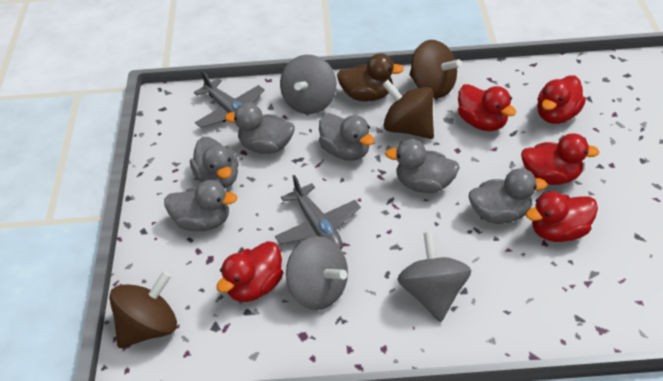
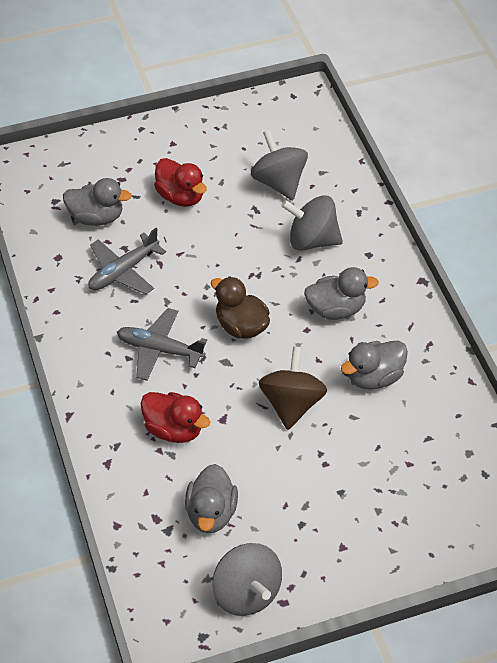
brown spinning top: 3 -> 1
grey duck: 6 -> 4
red duck: 5 -> 2

